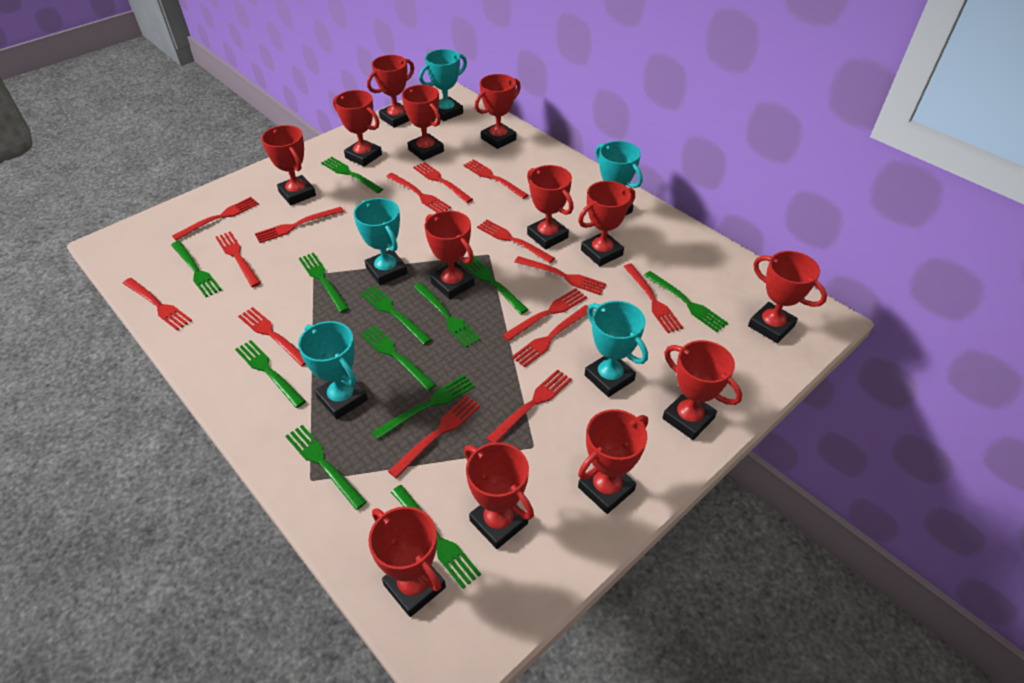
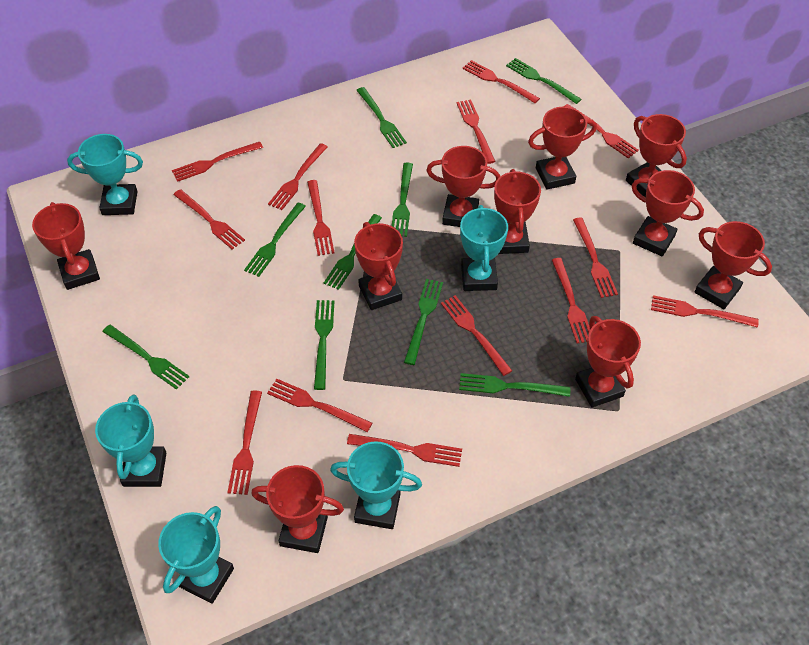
green fork: 12 -> 9
red fork: 15 -> 14
red trophy: 13 -> 10

